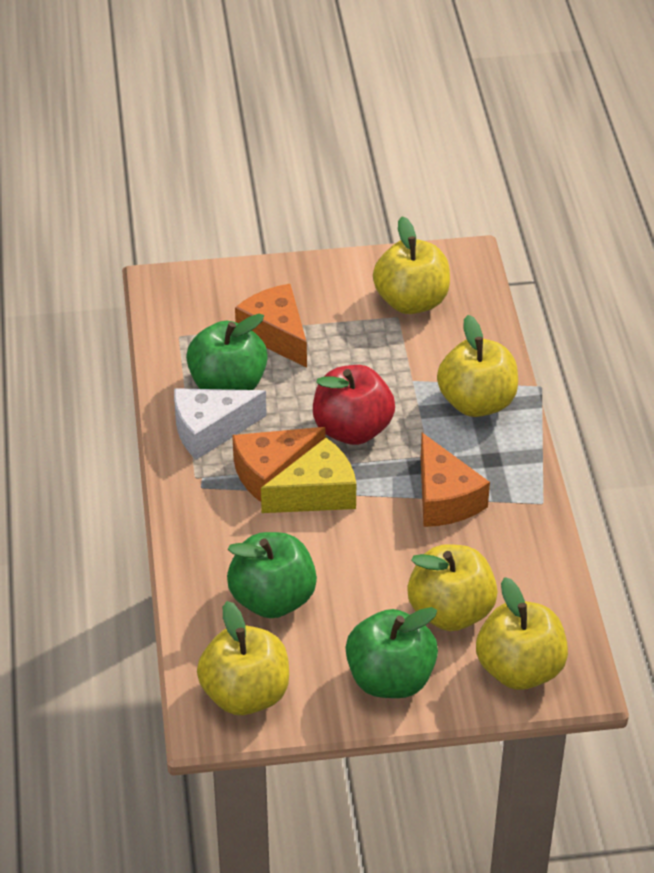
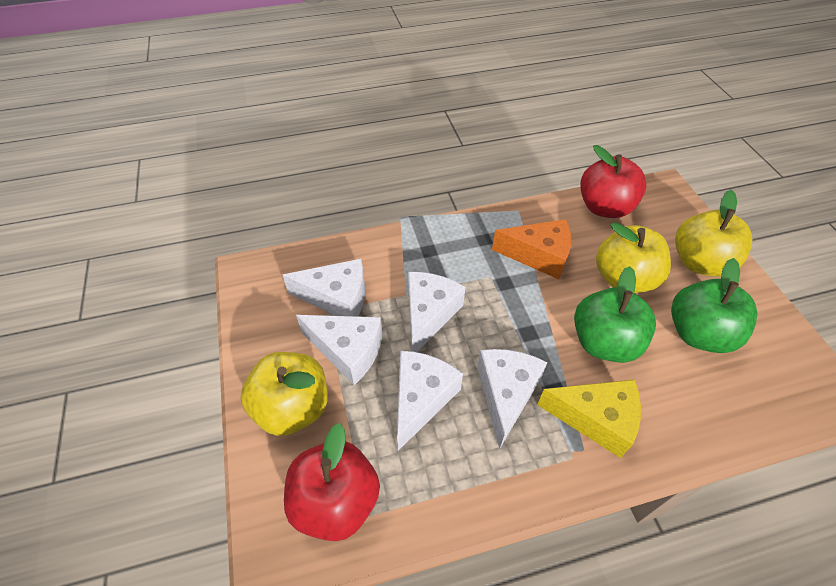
green apple: 3 -> 2
orange cheese: 3 -> 1
red apple: 1 -> 2
white cheese: 1 -> 5
yellow apple: 5 -> 3

